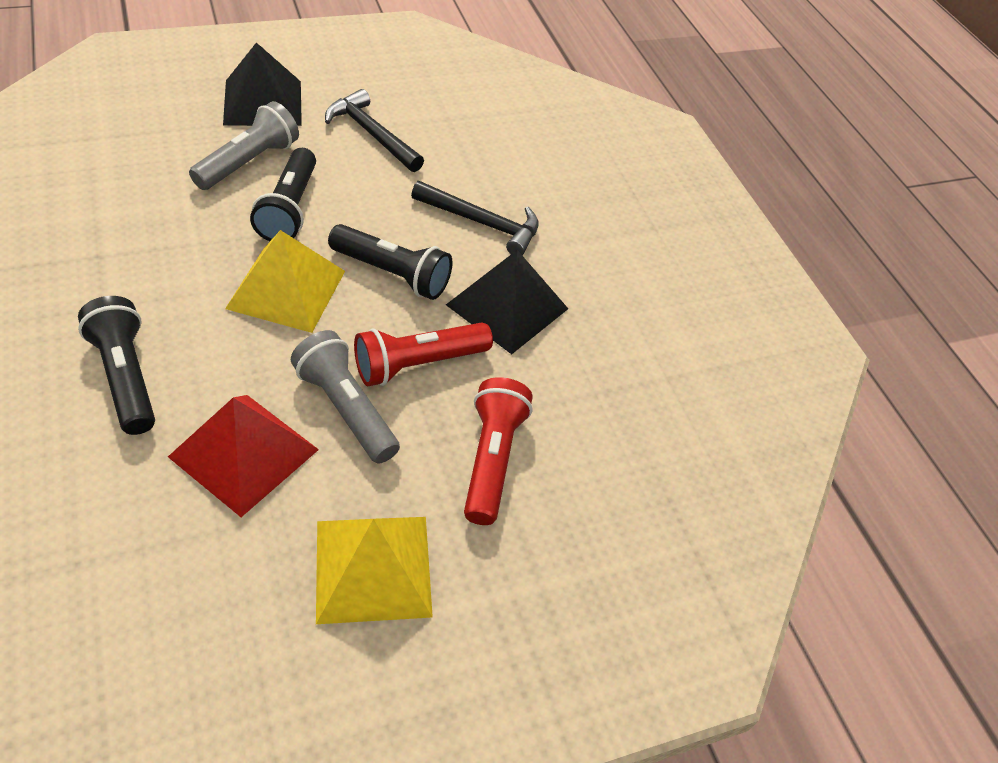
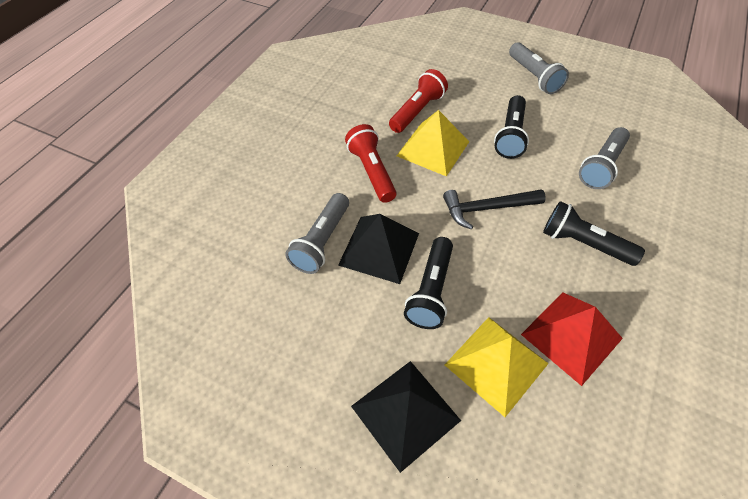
black hammer: 2 -> 1
grey flashlight: 2 -> 3

